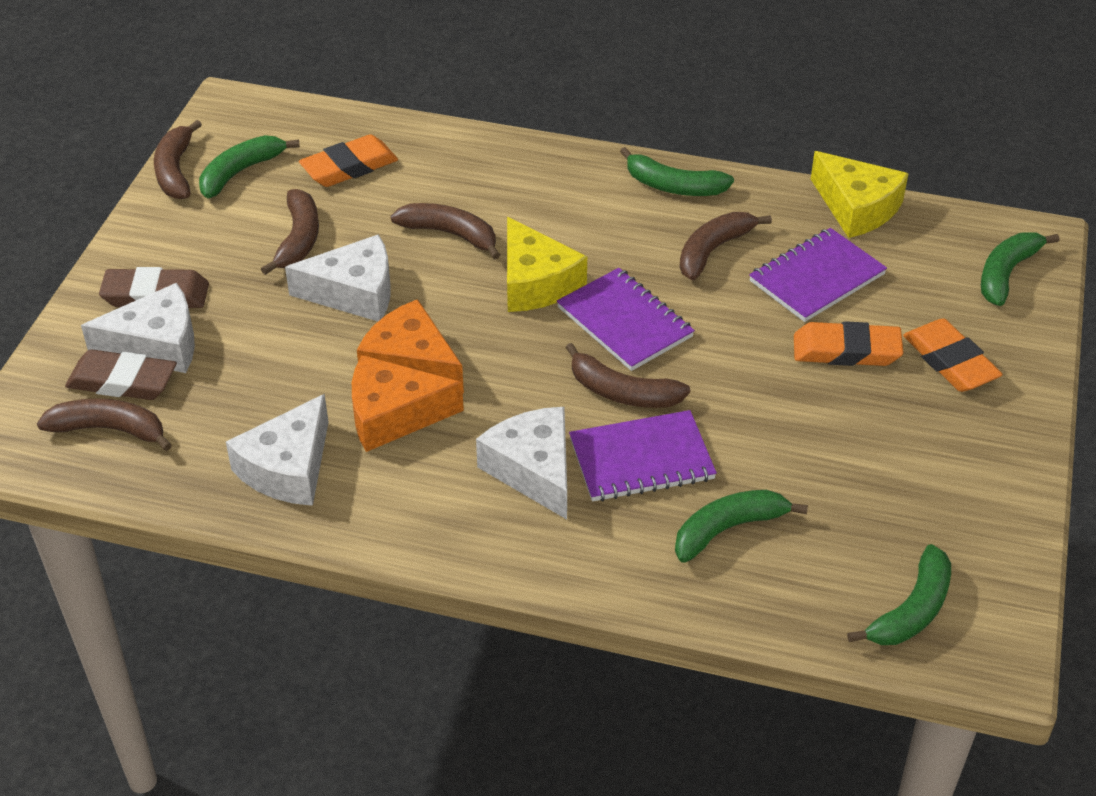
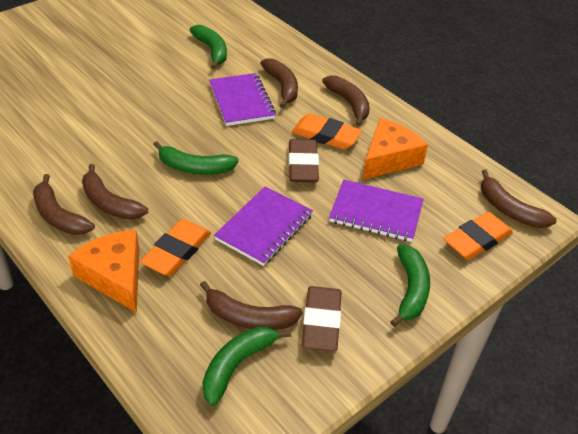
green banana: 5 -> 4
white cheese: 4 -> 0
yellow cheese: 2 -> 0

